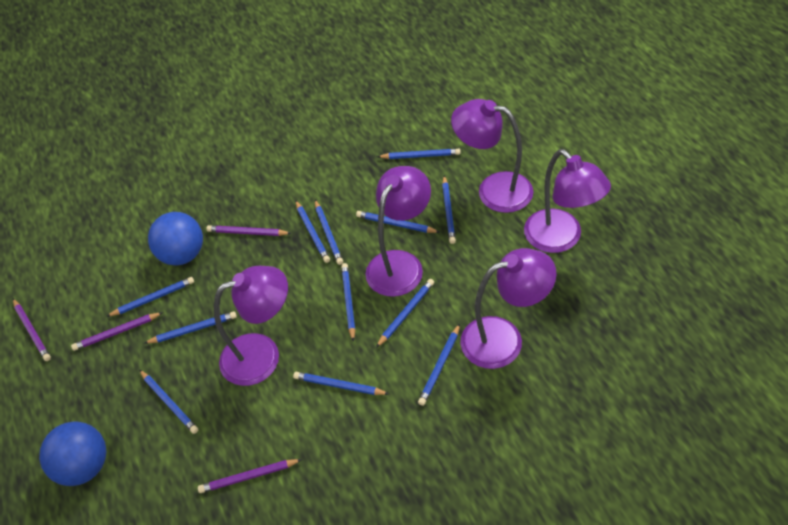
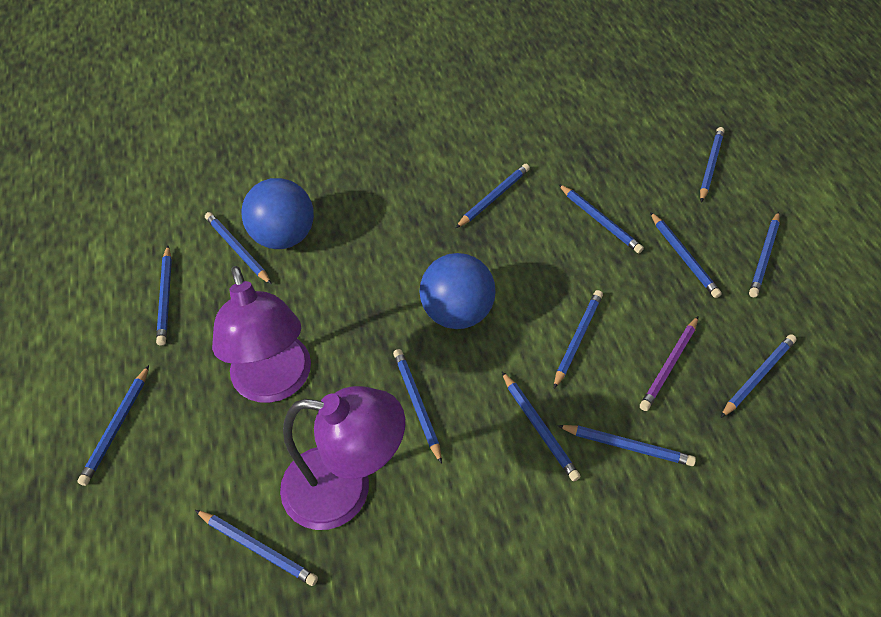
blue pencil: 12 -> 14
purple lamp: 5 -> 2
purple pencil: 4 -> 1

